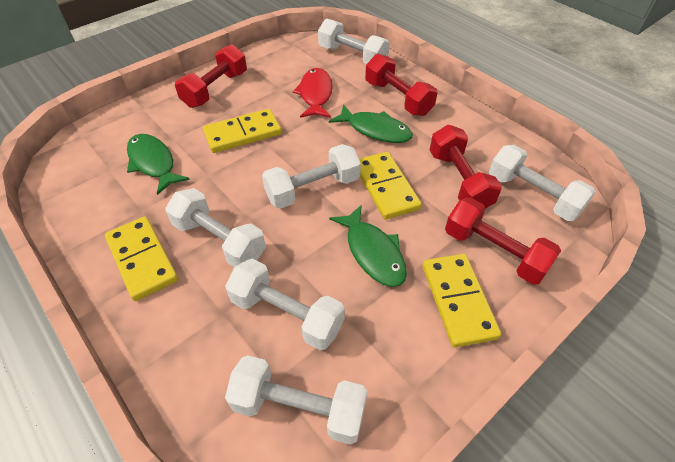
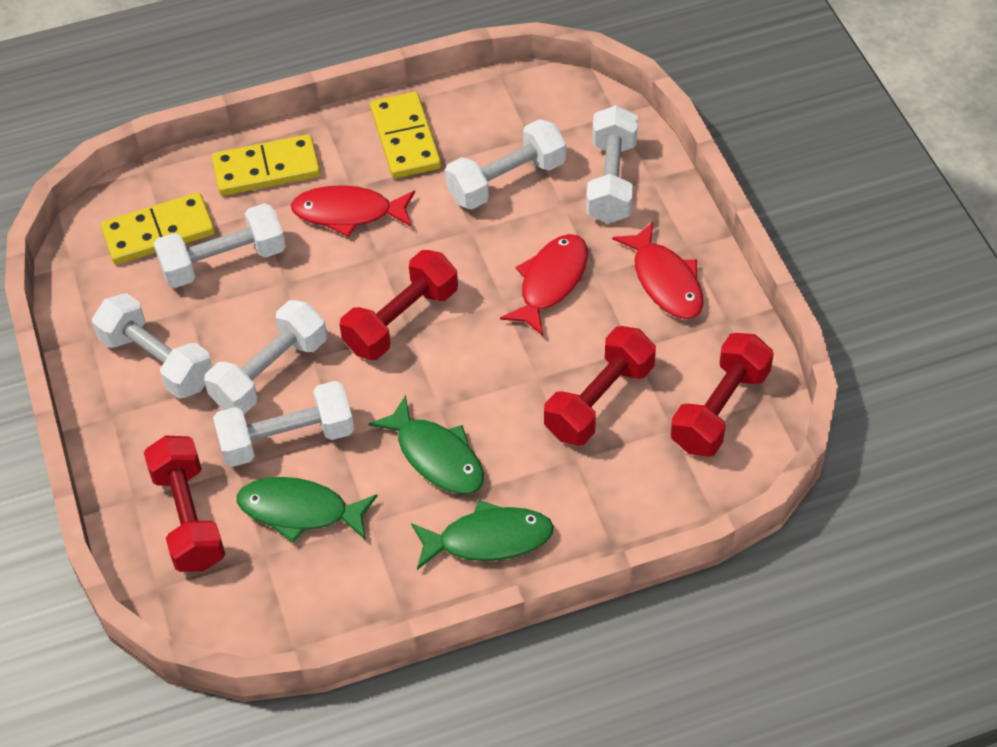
red fish: 1 -> 3
yellow domino: 4 -> 3

